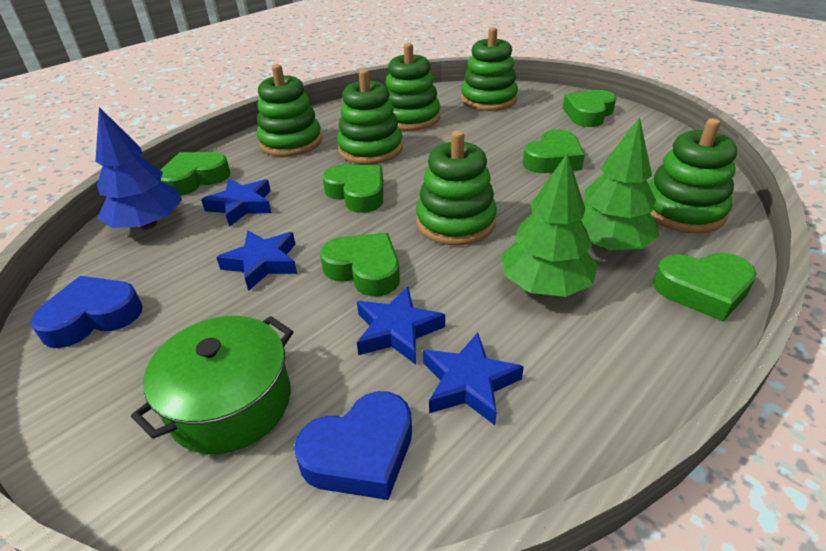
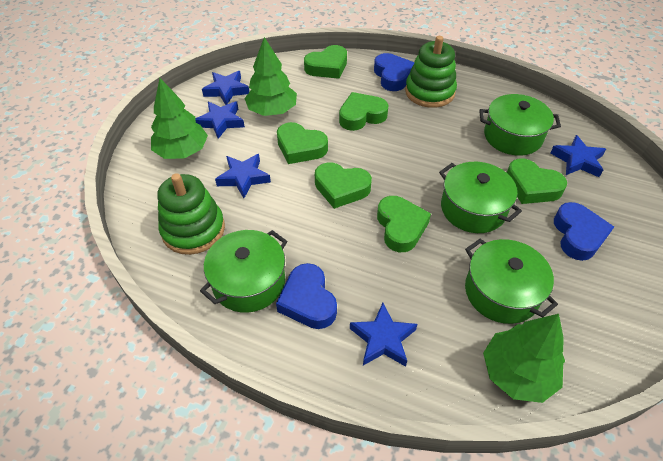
blue heart: 2 -> 3
blue star: 4 -> 5
blue tree: 1 -> 0
green pot: 1 -> 4
green stacking toy: 6 -> 2
green tree: 2 -> 3

